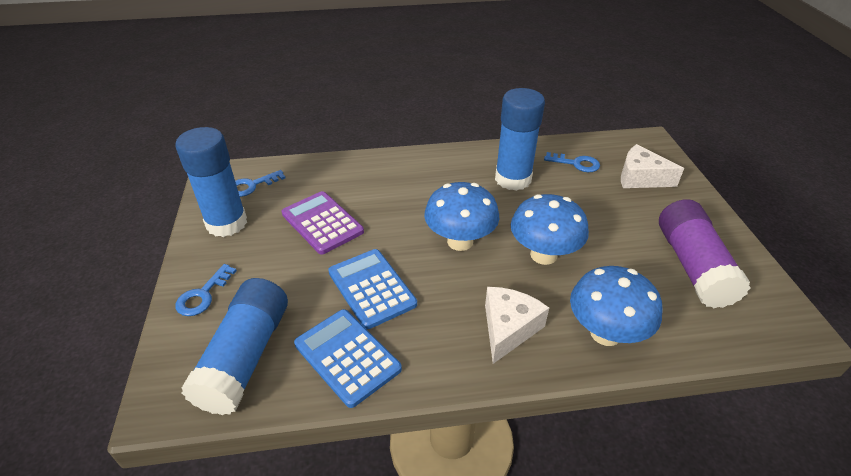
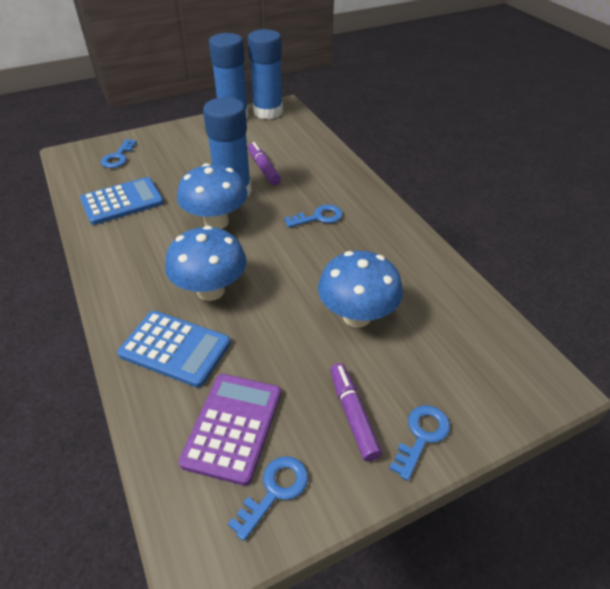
blue key: 3 -> 4
purple glue stick: 1 -> 0
purple marker: 0 -> 2
white cheese: 2 -> 0

